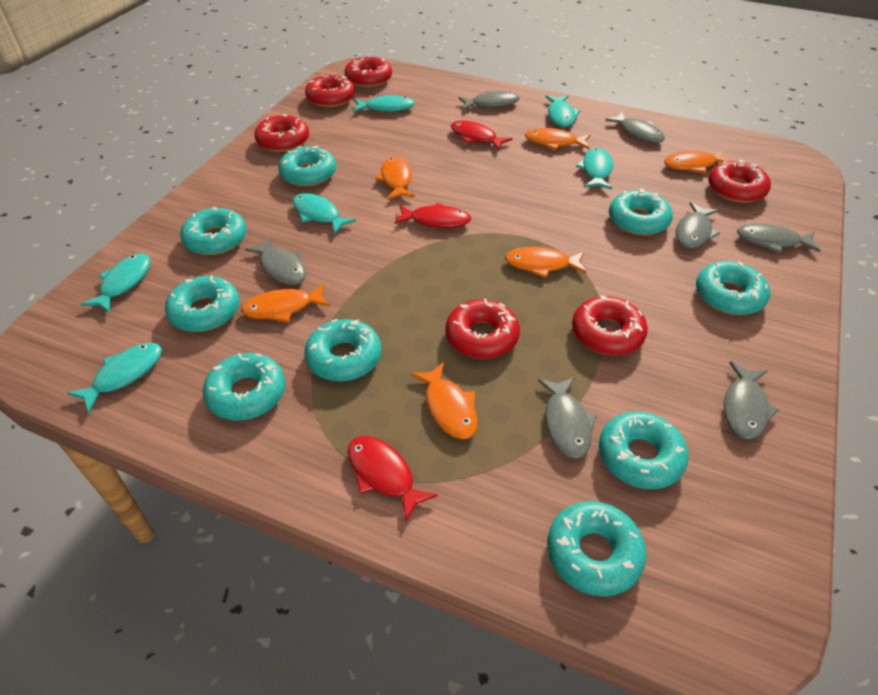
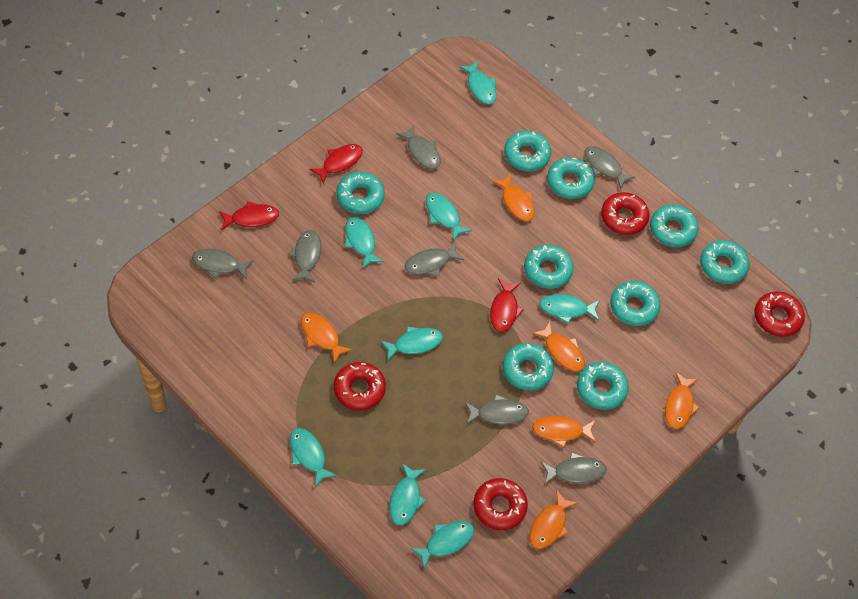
red donut: 6 -> 4
turquoise fish: 6 -> 8

